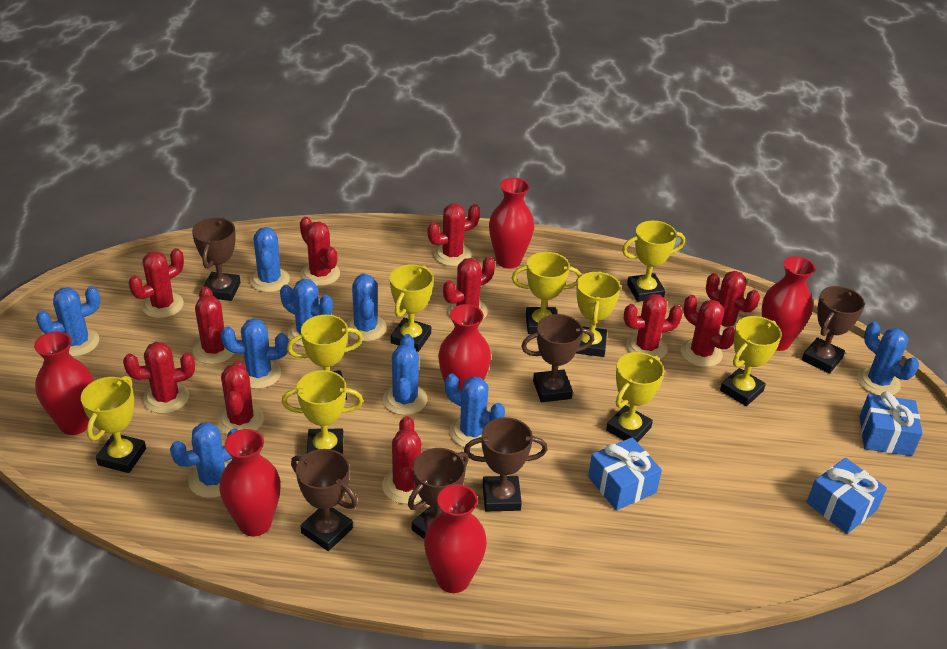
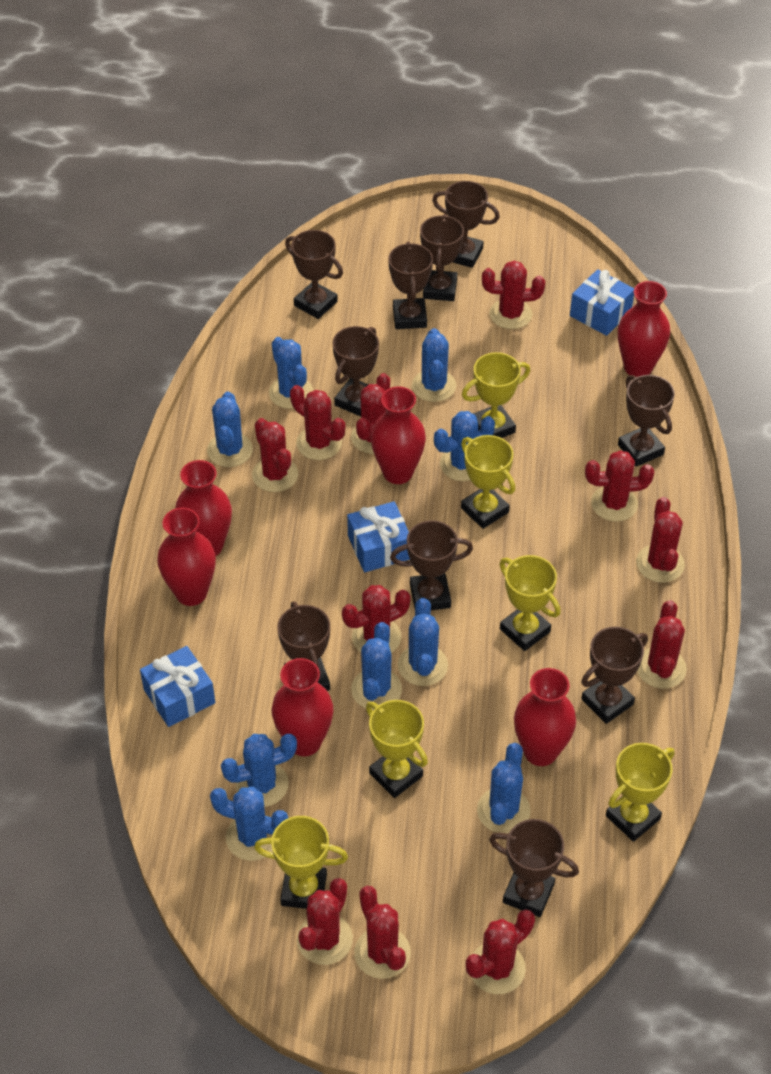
brown trophy: 6 -> 10
yellow trophy: 9 -> 6

